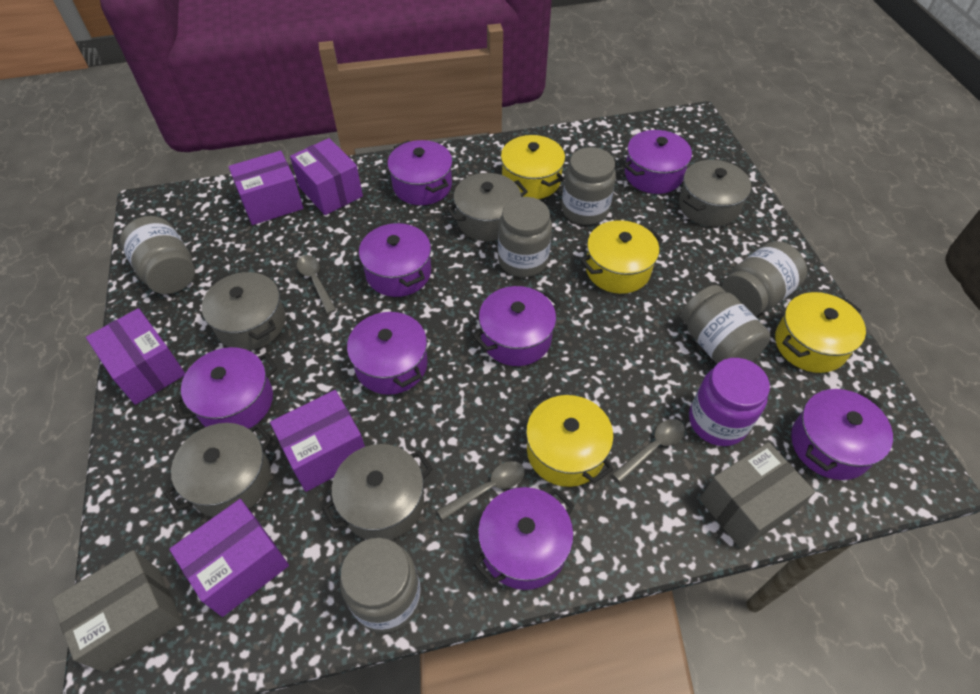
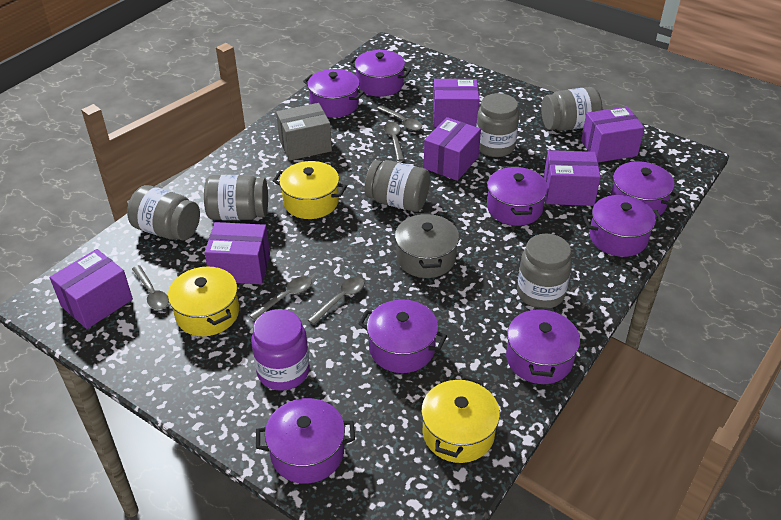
grey box: 2 -> 1
grey pot: 5 -> 1
grey spoon: 3 -> 5
purple box: 5 -> 6
yellow pot: 4 -> 3

